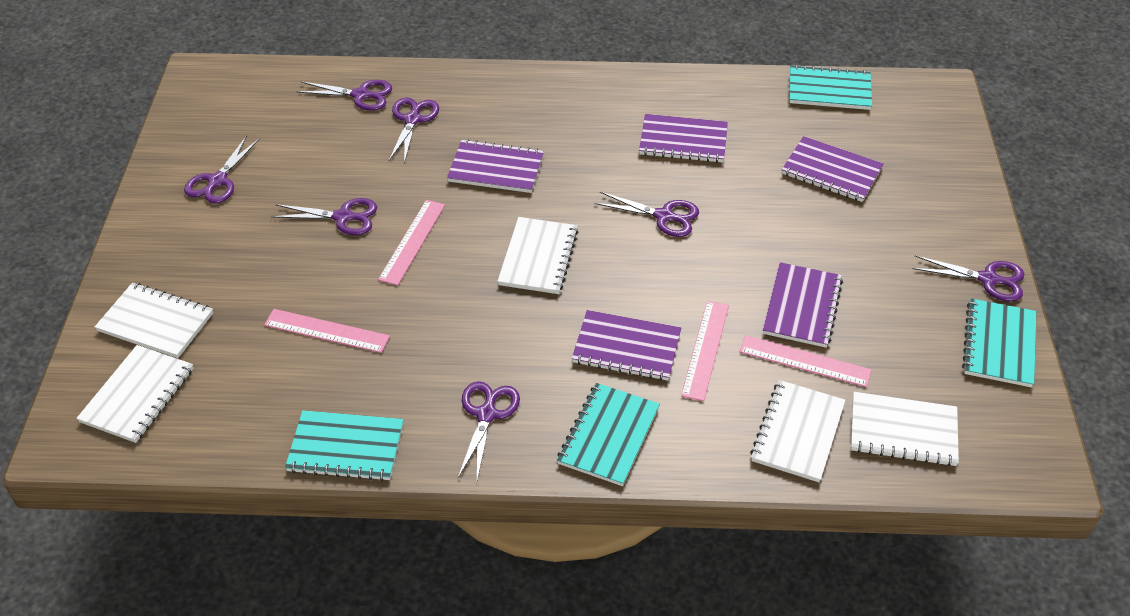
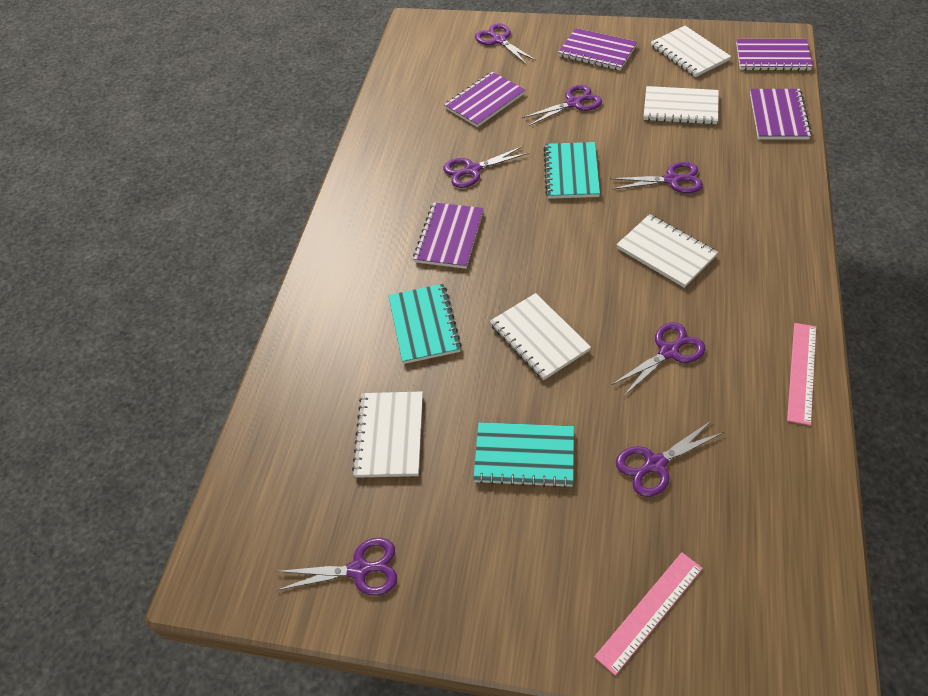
pink ruler: 4 -> 2
turquoise notebook: 4 -> 3

